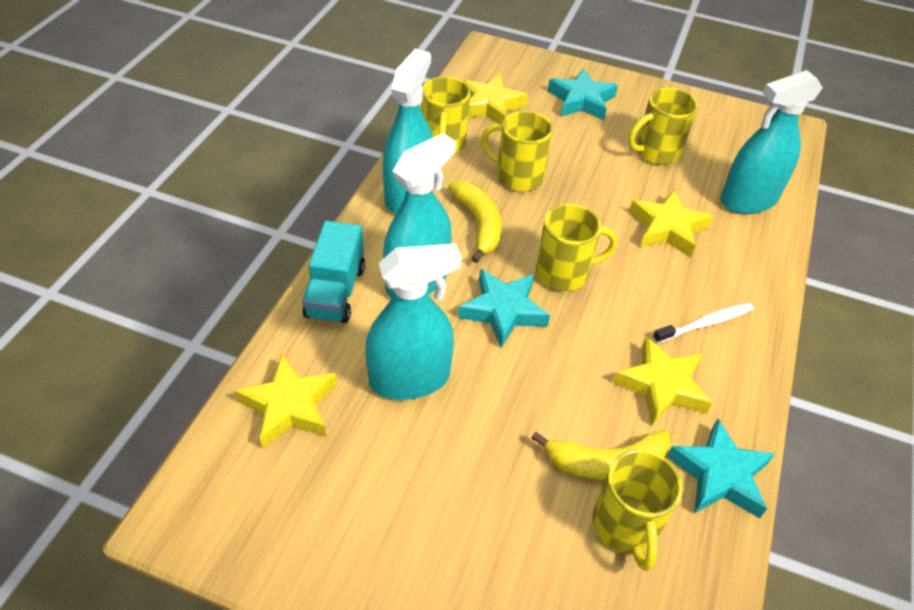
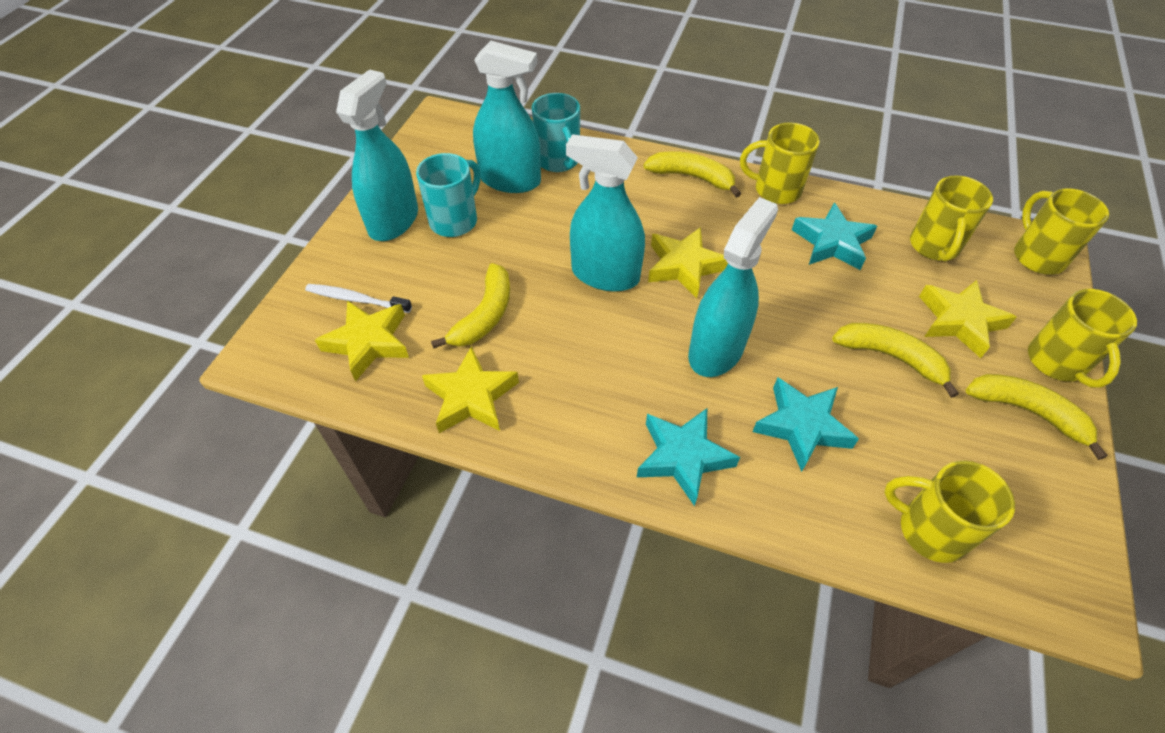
turquoise mug: 0 -> 2
turquoise truck: 1 -> 0
yellow banana: 2 -> 4

